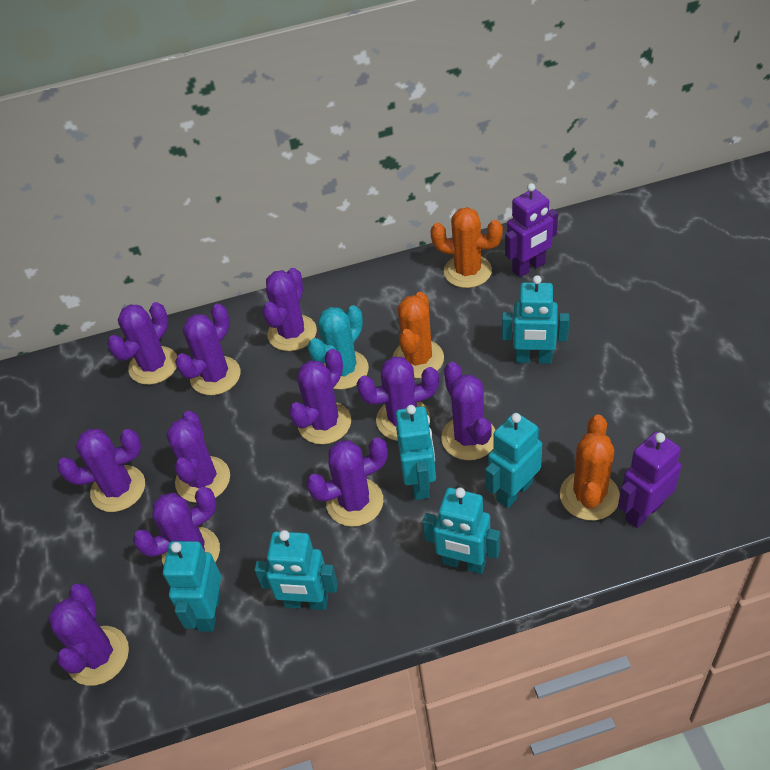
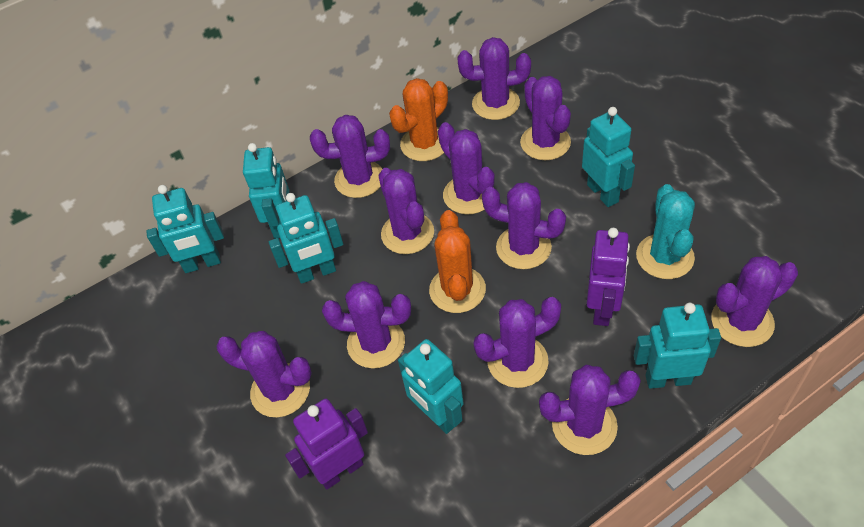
orange cactus: 3 -> 2

